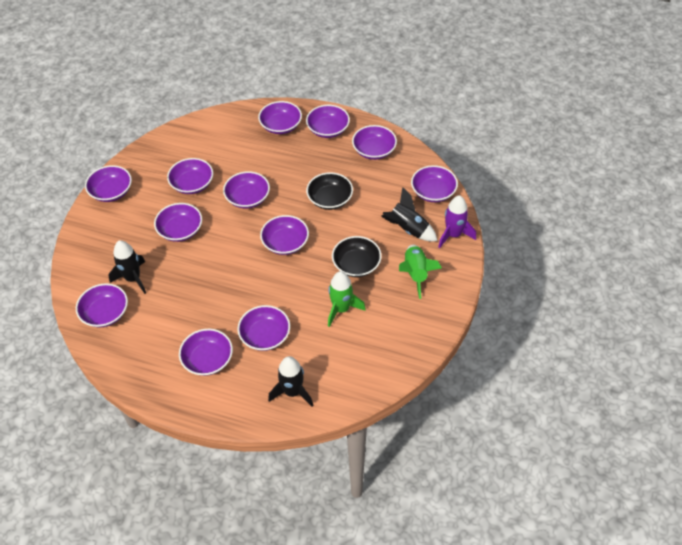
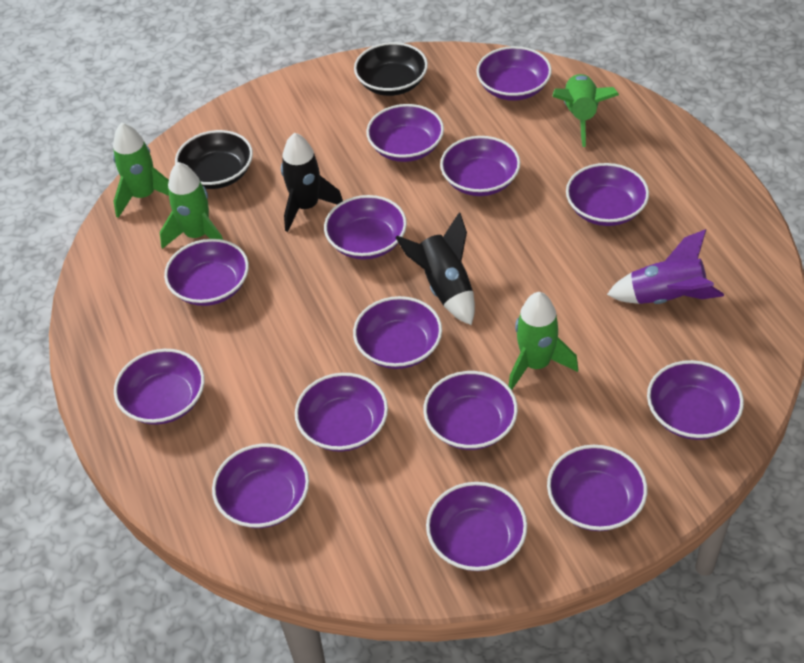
black rocket: 3 -> 2
green rocket: 2 -> 4
purple bowl: 12 -> 14

